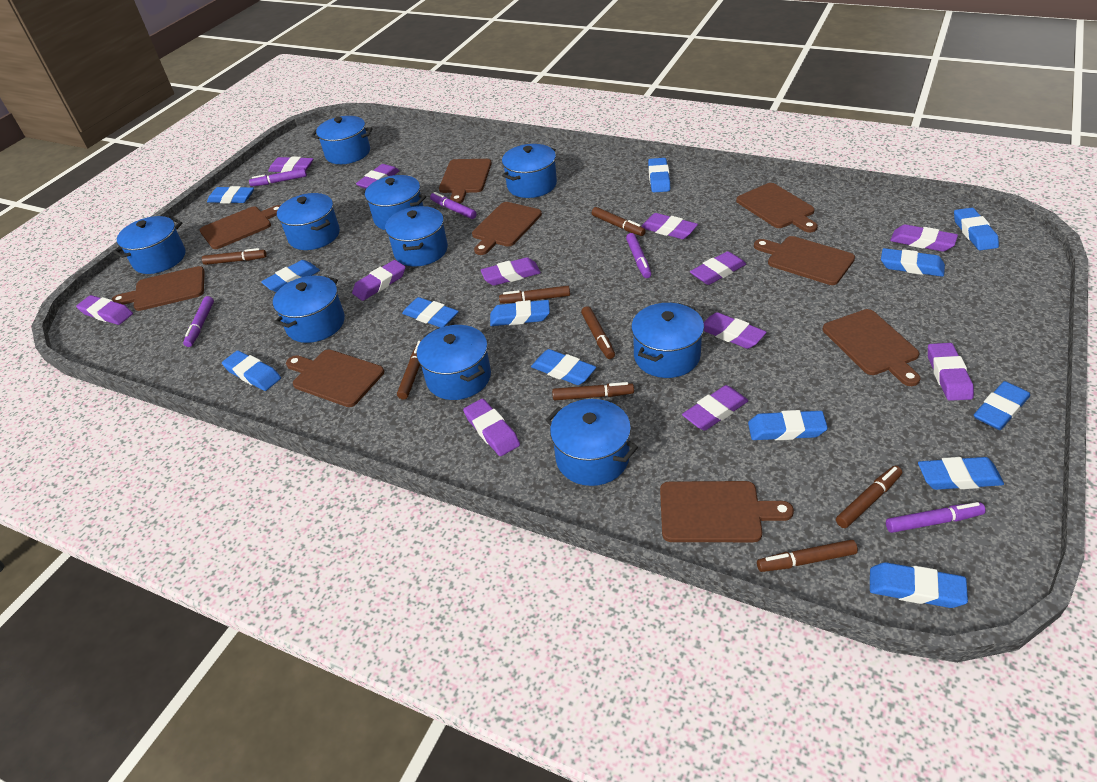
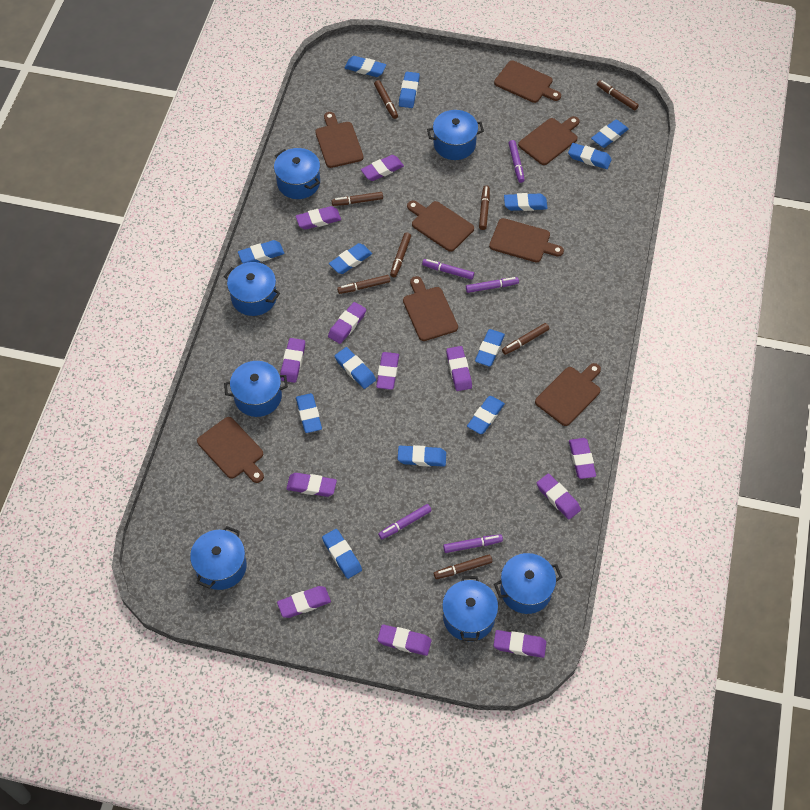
blue pot: 10 -> 7
brown cutting board: 9 -> 8

